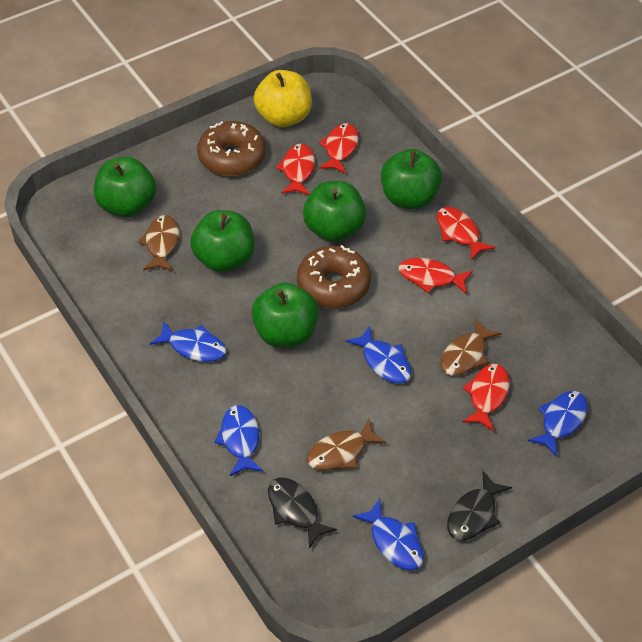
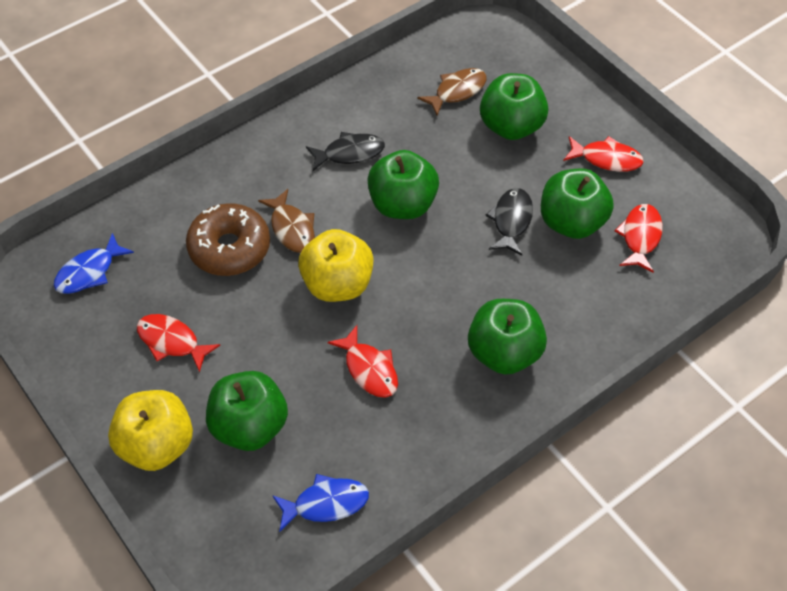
blue fish: 5 -> 2
brown donut: 2 -> 1
brown fish: 3 -> 2
red fish: 5 -> 4
yellow apple: 1 -> 2

